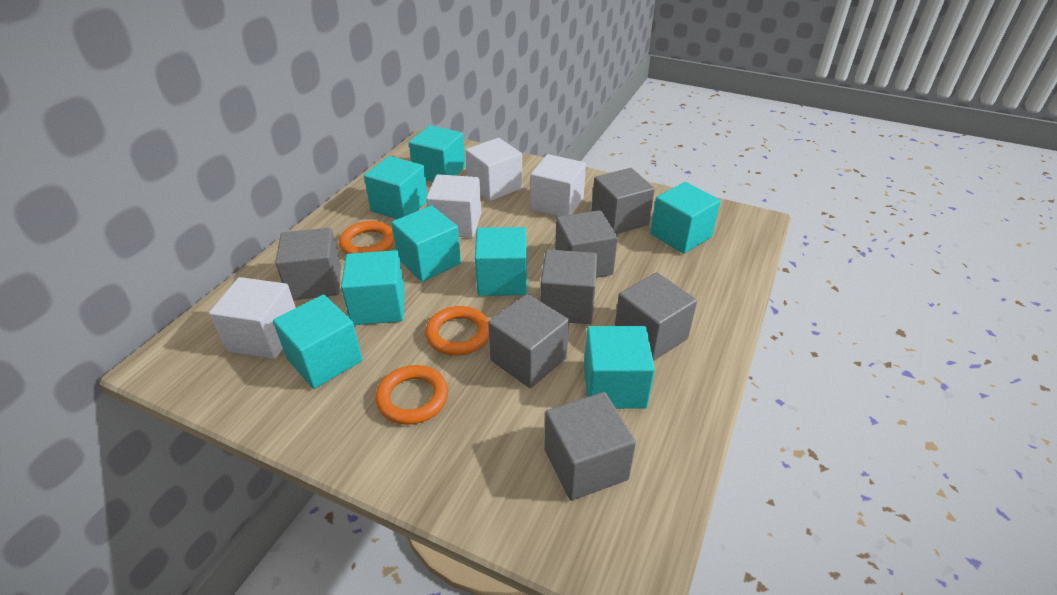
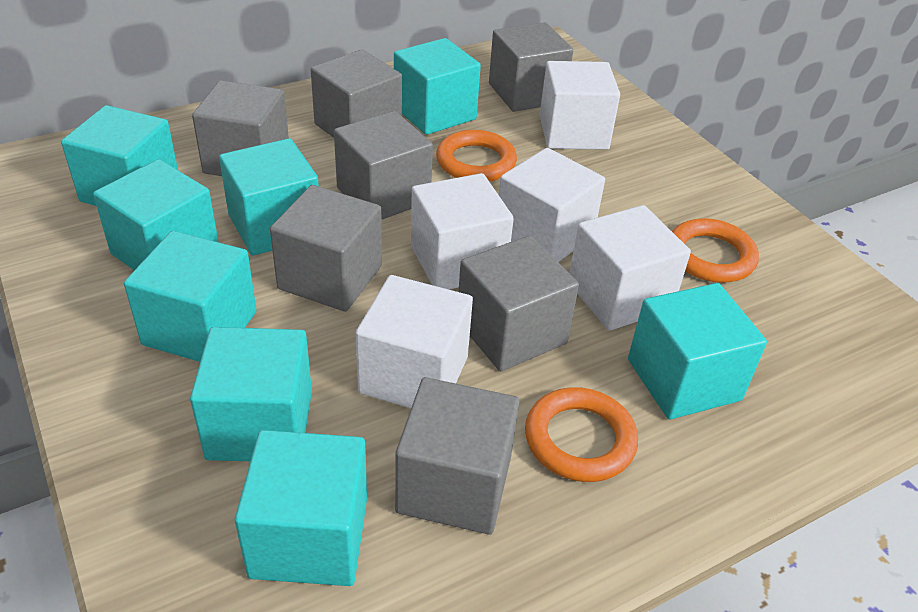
white cube: 4 -> 5

